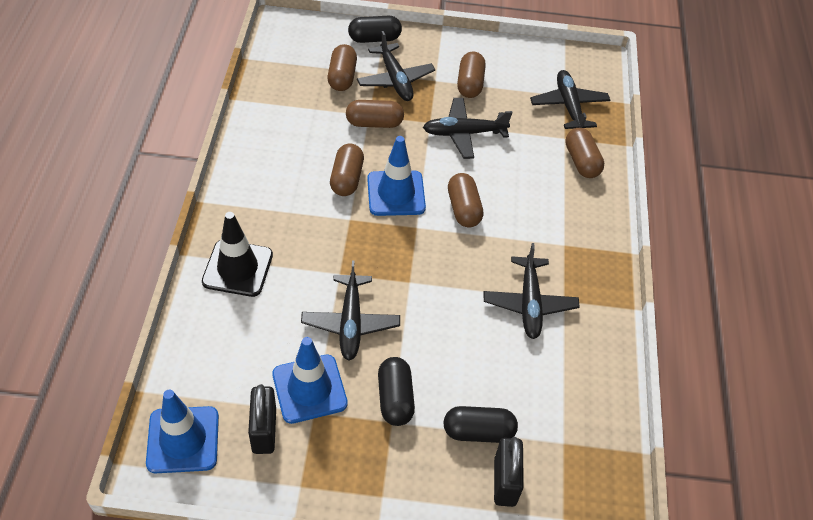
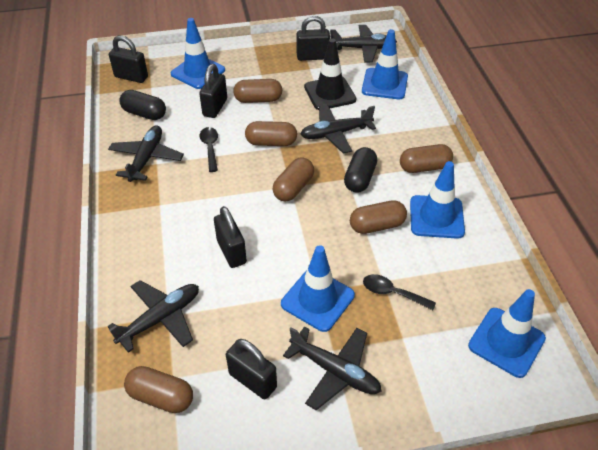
black capsule: 3 -> 2
black padlock: 2 -> 5
black spoon: 0 -> 2
blue traffic cone: 3 -> 5

